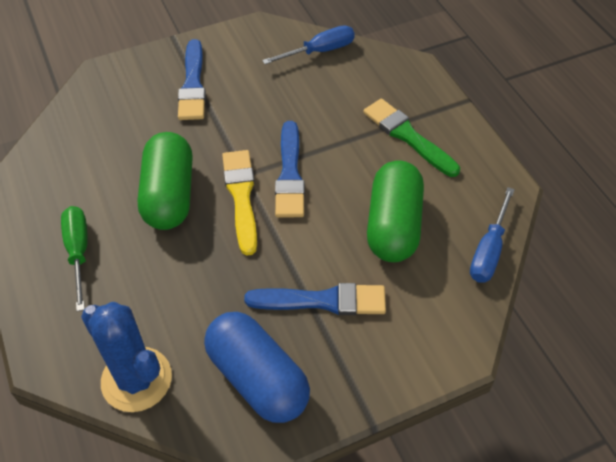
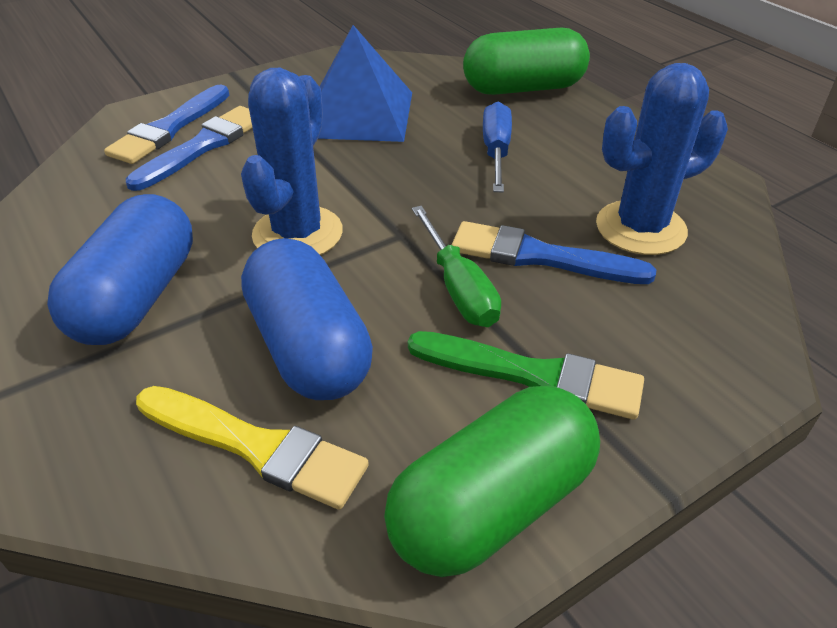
blue cactus: 1 -> 2
blue capsule: 1 -> 2
blue pyramid: 0 -> 1
blue screwdriver: 2 -> 1

